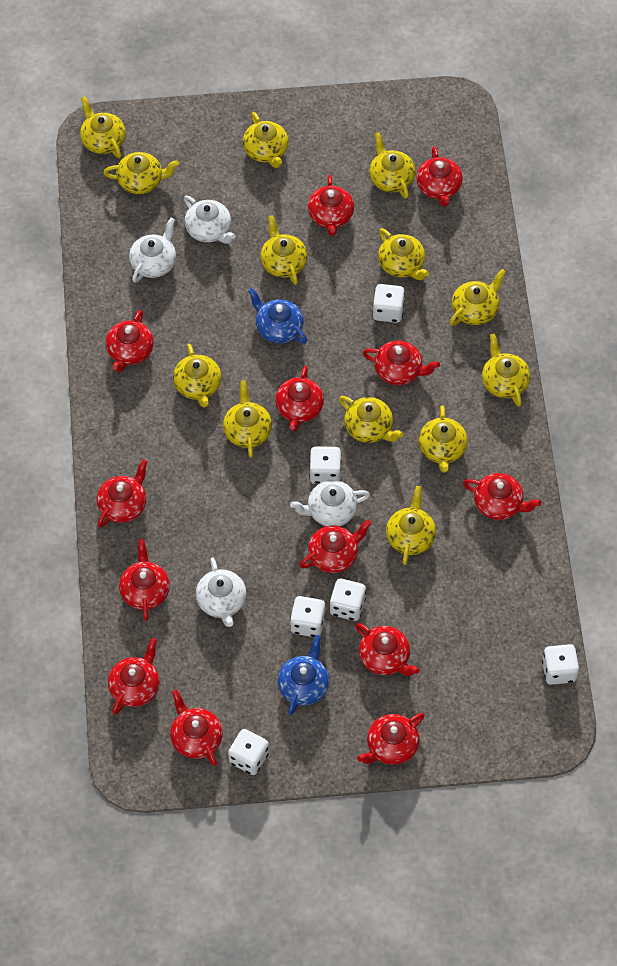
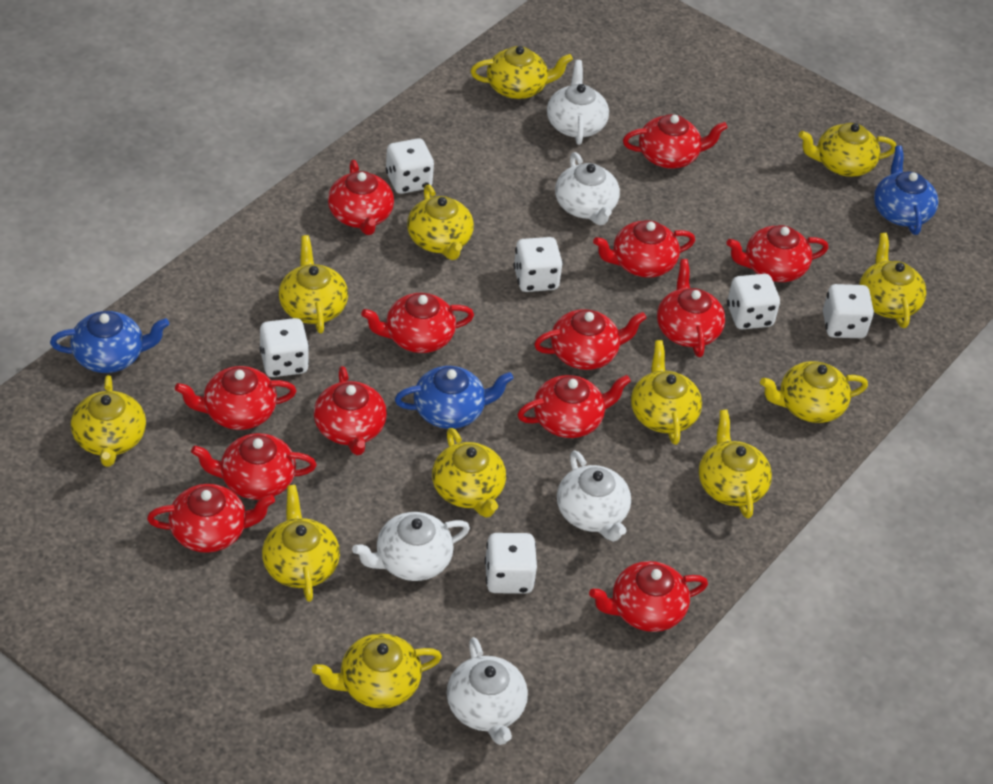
blue teapot: 2 -> 3
white teapot: 4 -> 5
yellow teapot: 13 -> 12

